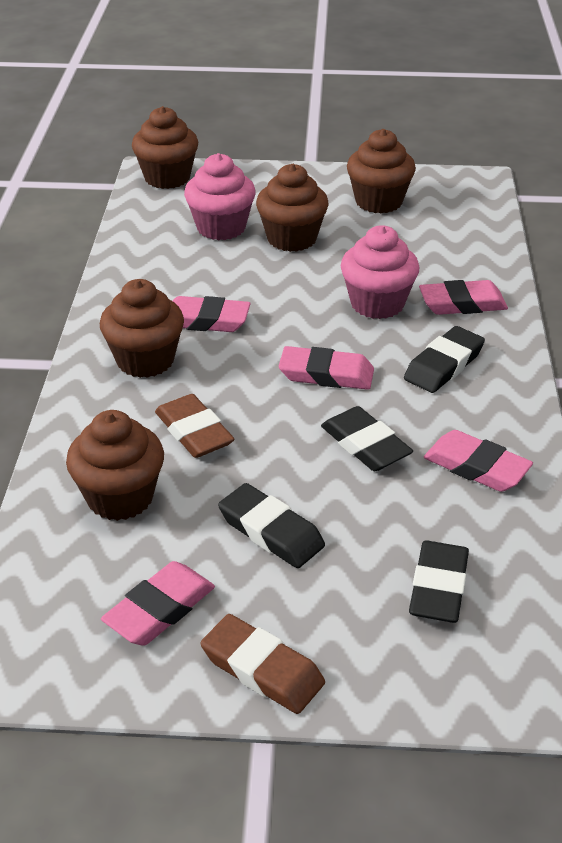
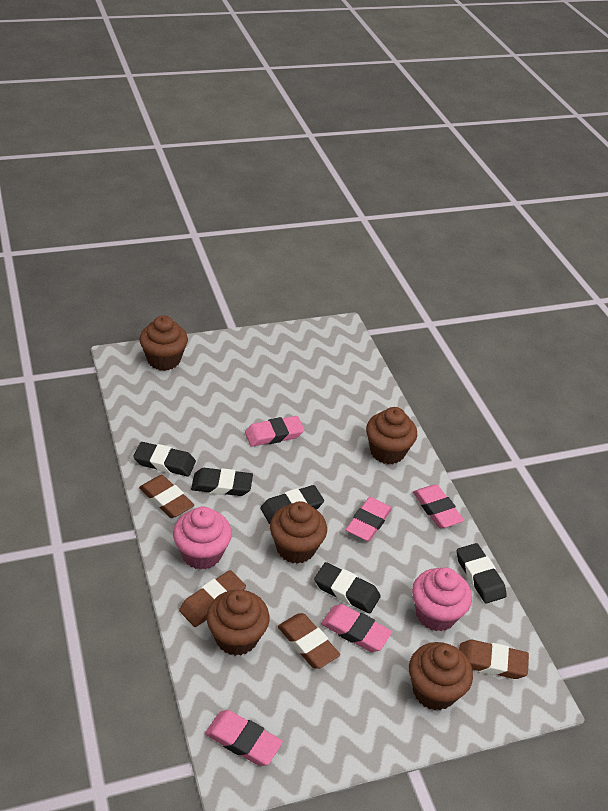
black eraser: 4 -> 5
brown eraser: 2 -> 4

